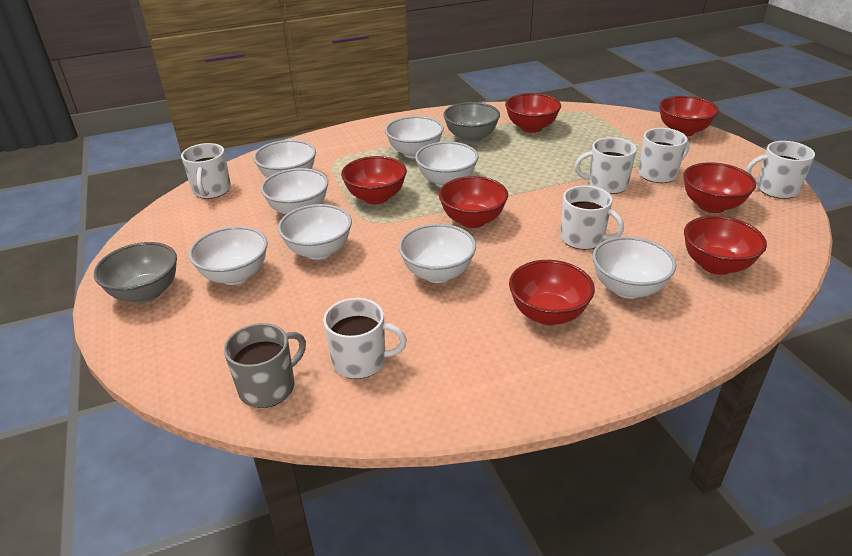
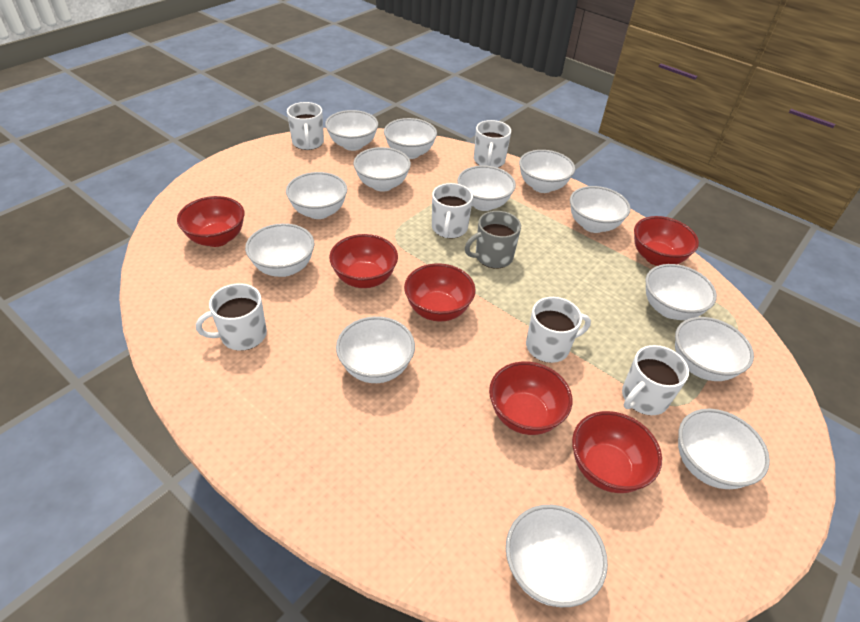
grey bowl: 2 -> 0
red bowl: 7 -> 6
white bowl: 8 -> 13

